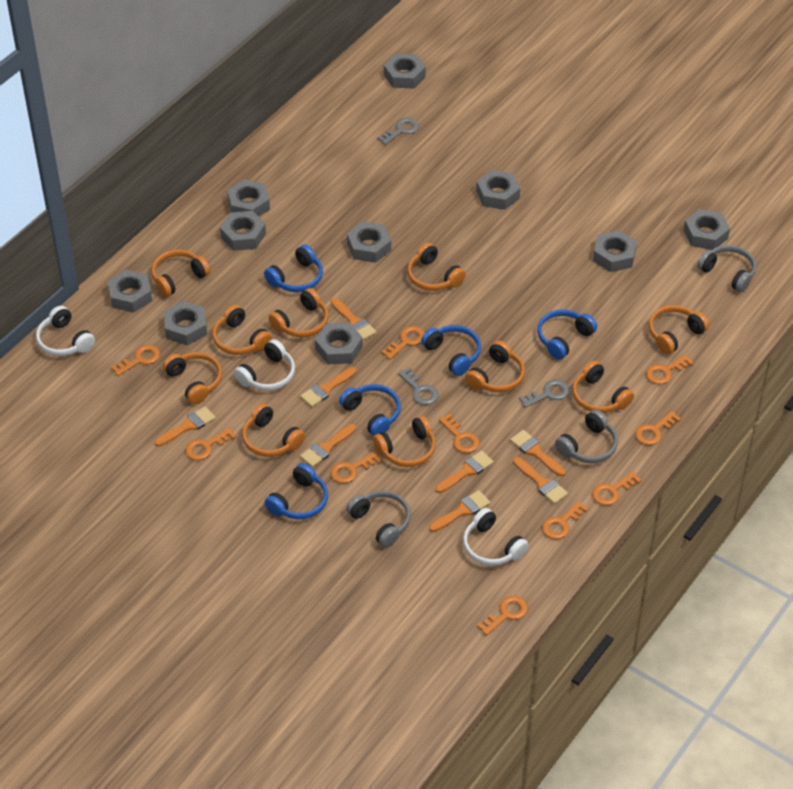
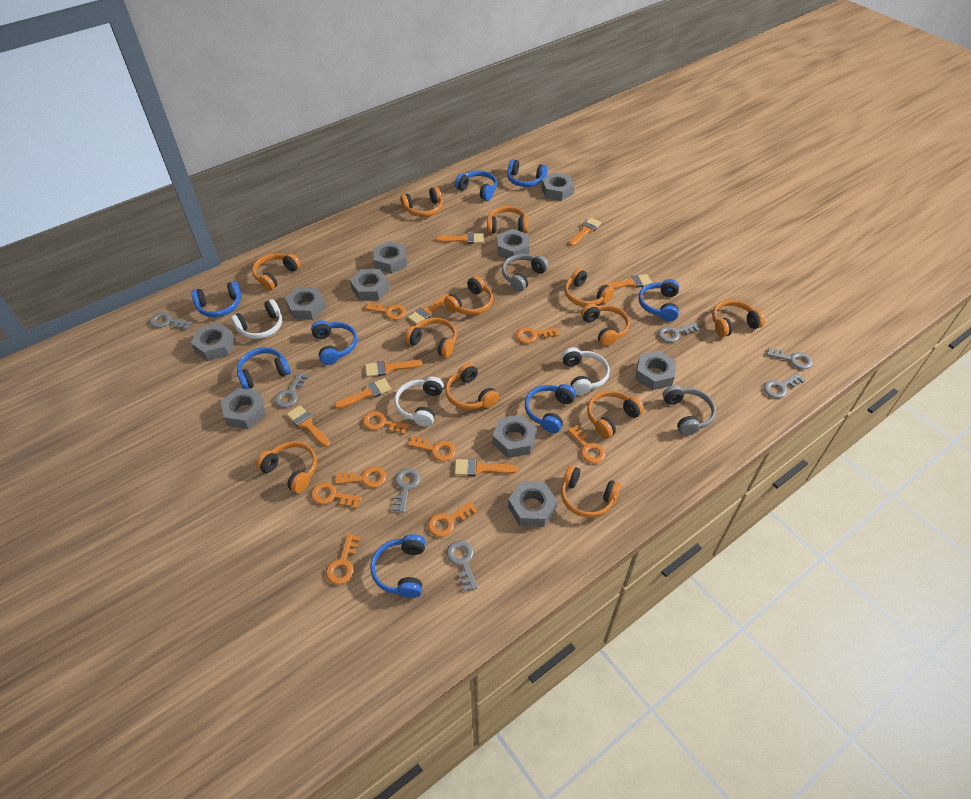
blue headphones: 5 -> 8
grey headphones: 3 -> 2
grey key: 3 -> 7
orange headphones: 10 -> 12
orange key: 10 -> 9

